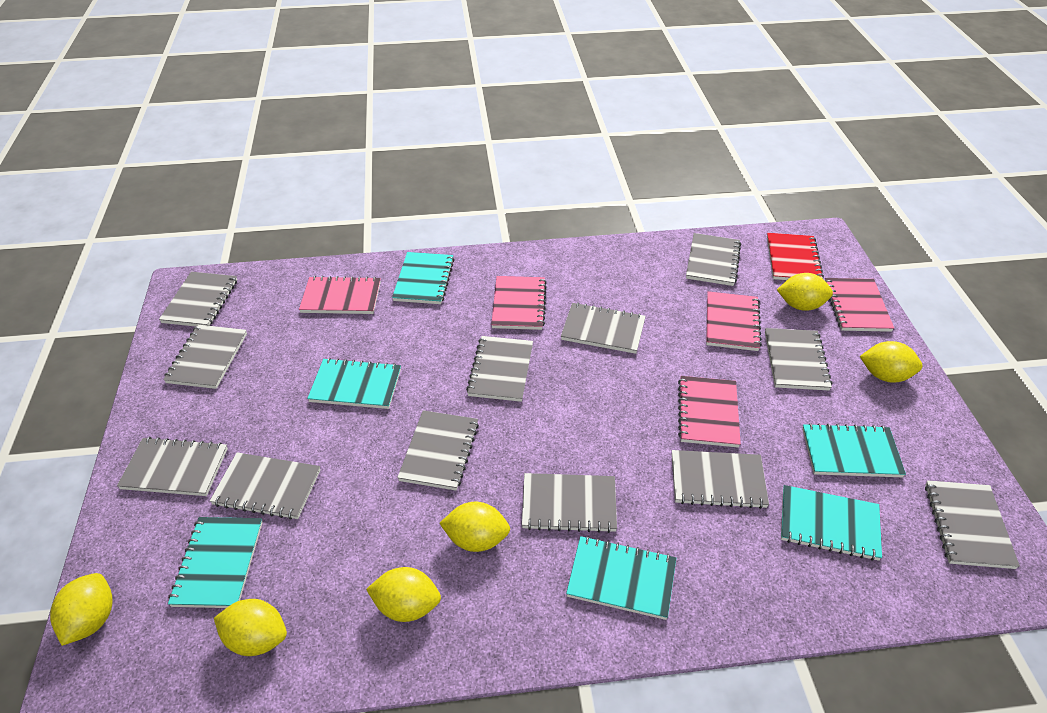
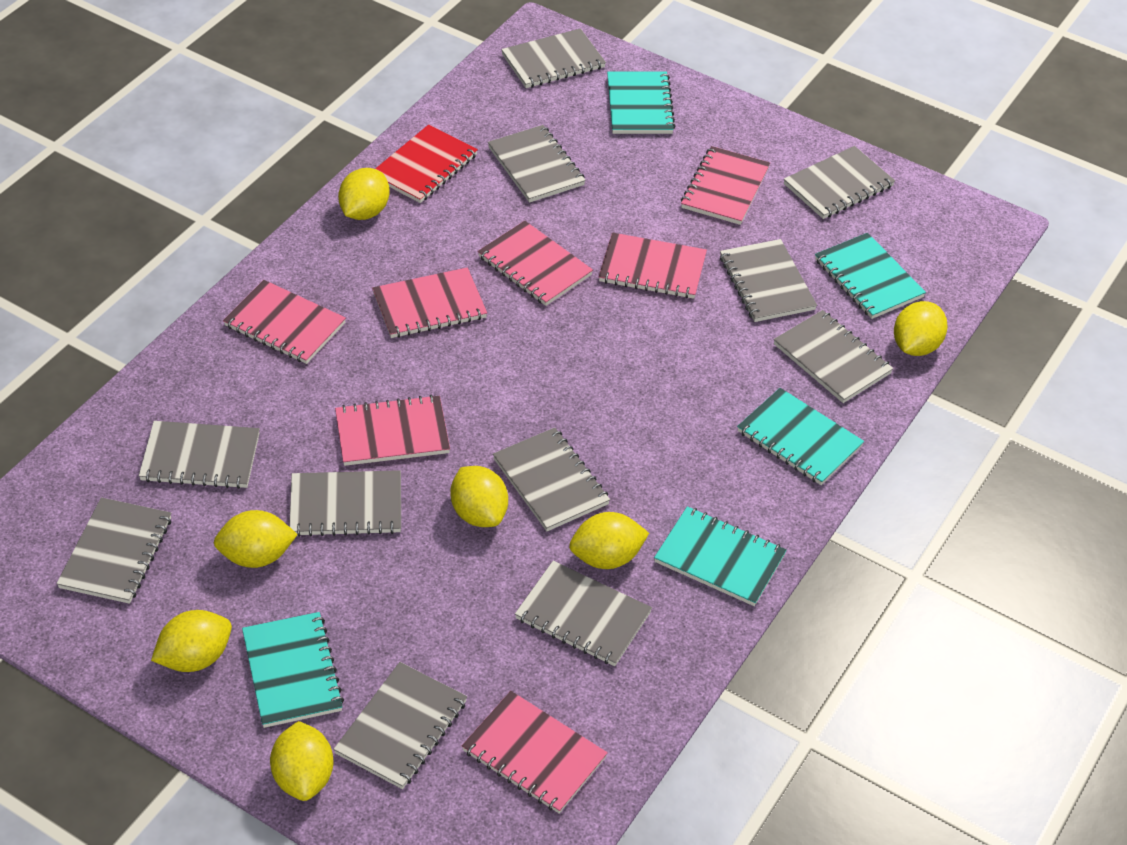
grey notebook: 12 -> 11
pink notebook: 5 -> 7
turquoise notebook: 6 -> 5
yellow lemon: 6 -> 7

